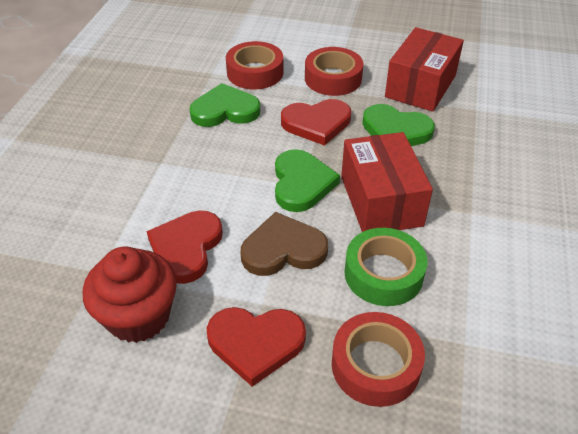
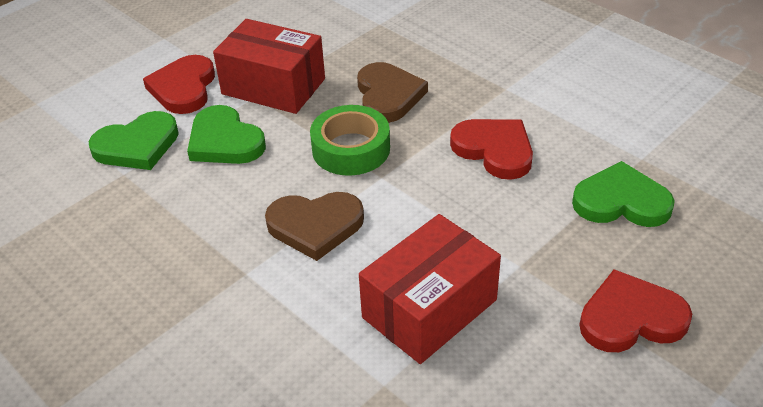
brown heart: 1 -> 2
red cupcake: 1 -> 0
red tape: 3 -> 0

